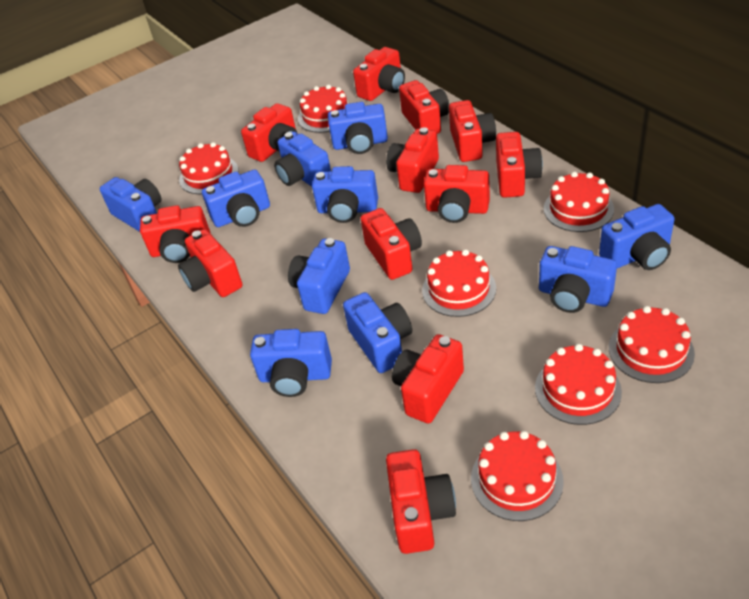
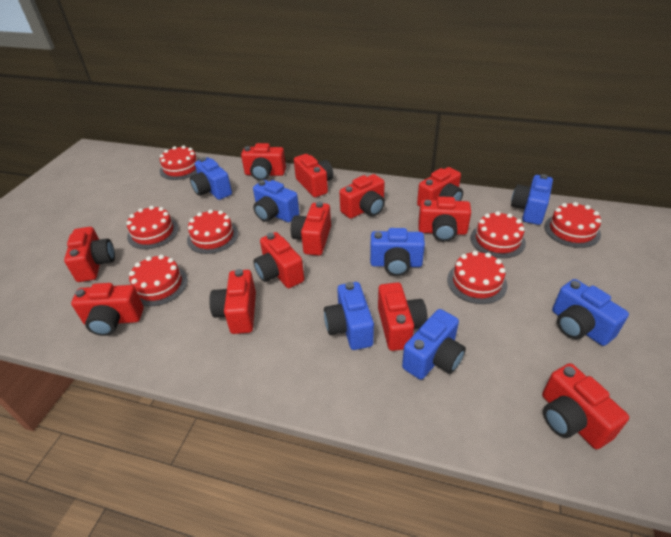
blue camera: 10 -> 7

